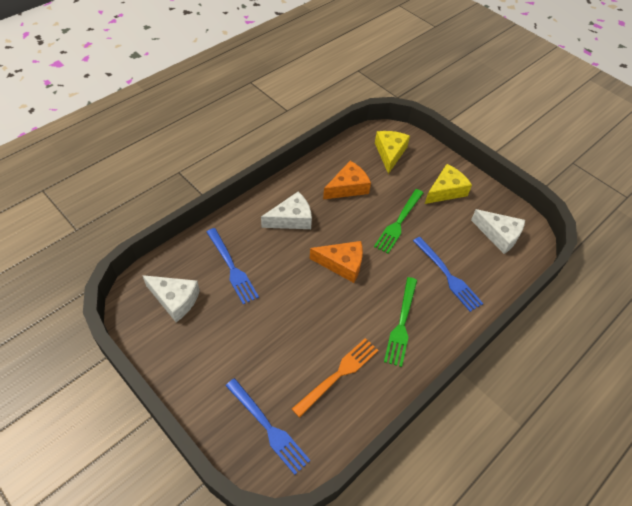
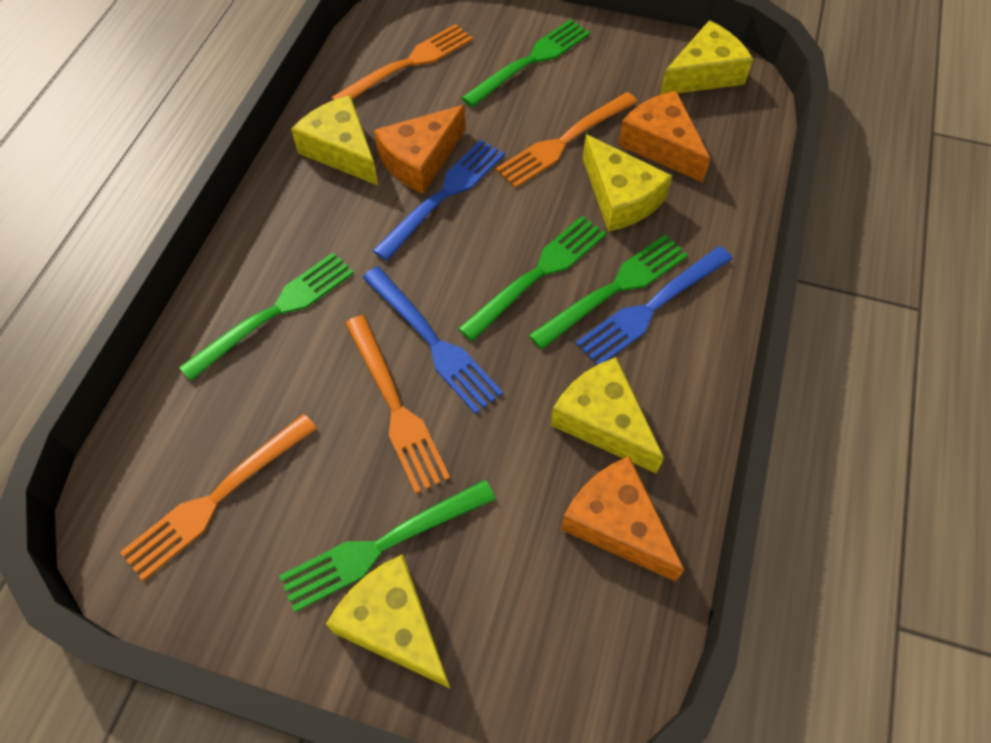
green fork: 2 -> 5
orange cheese: 2 -> 3
orange fork: 1 -> 4
white cheese: 3 -> 0
yellow cheese: 2 -> 5

